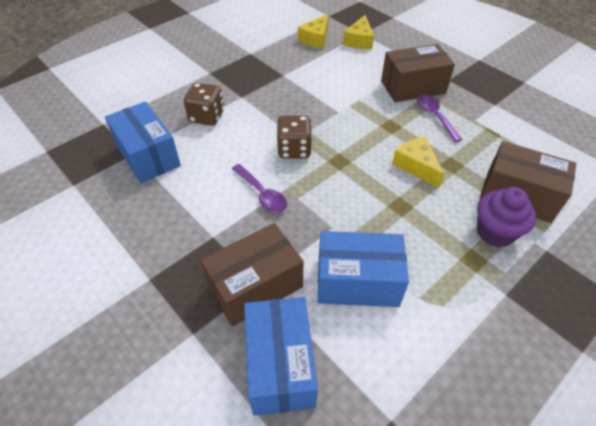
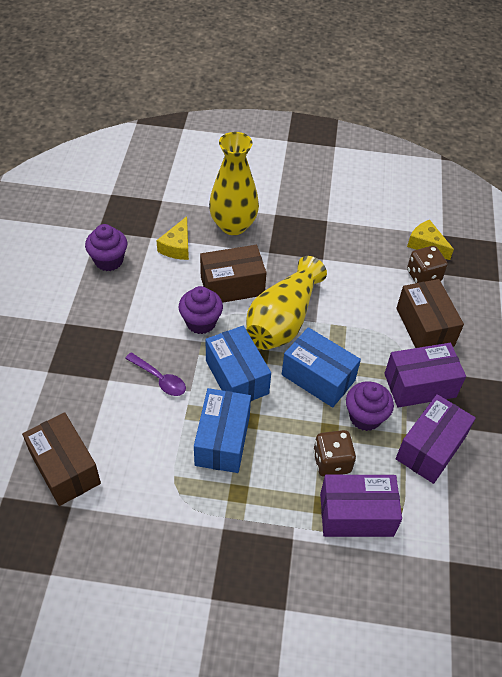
purple box: 0 -> 3
purple cupcake: 1 -> 3
purple spoon: 2 -> 1
yellow cheese: 3 -> 2
yellow vase: 0 -> 2

